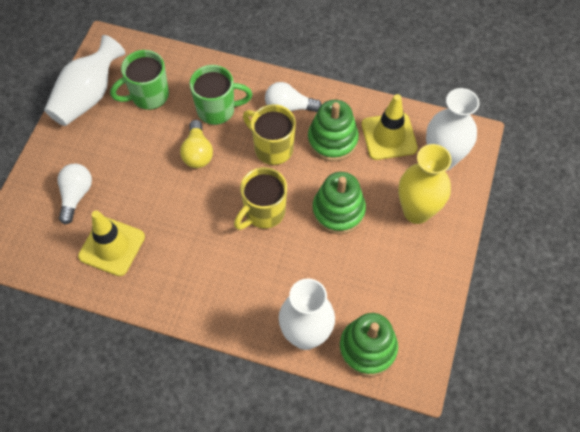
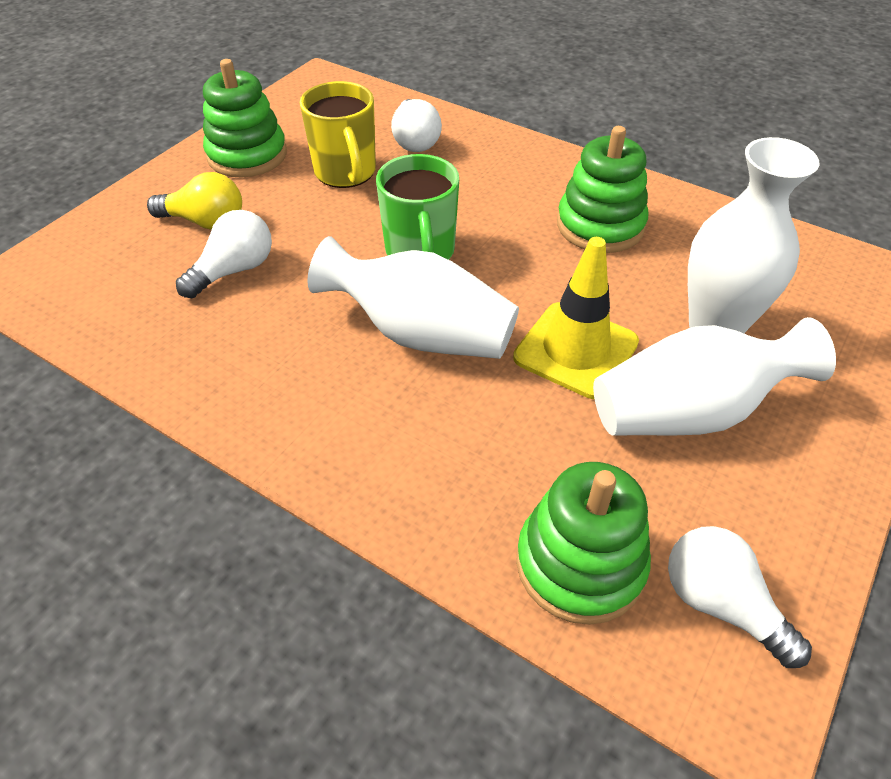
green mug: 2 -> 1
white light bulb: 2 -> 3
yellow mug: 2 -> 1
yellow traffic cone: 2 -> 1
yellow vase: 1 -> 0

